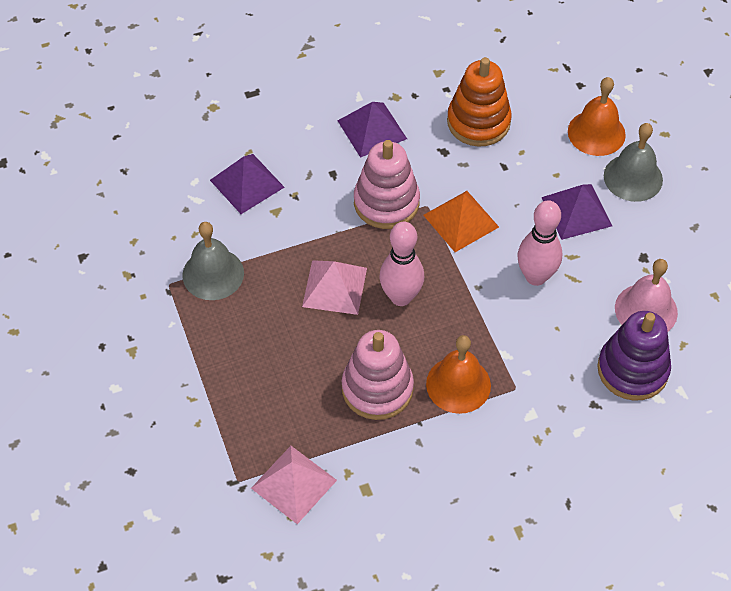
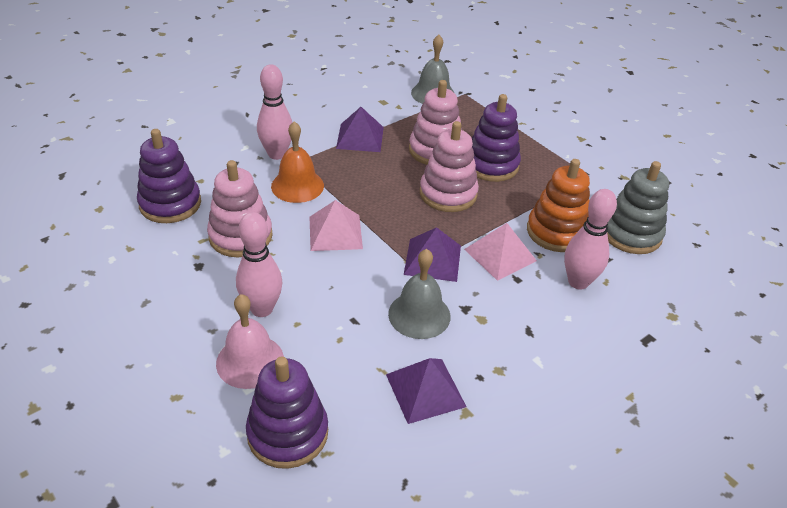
grey stacking toy: 0 -> 1
orange bell: 2 -> 1
orange pyramid: 1 -> 0
pink bowling pin: 2 -> 3
pink stacking toy: 2 -> 3
purple stacking toy: 1 -> 3

